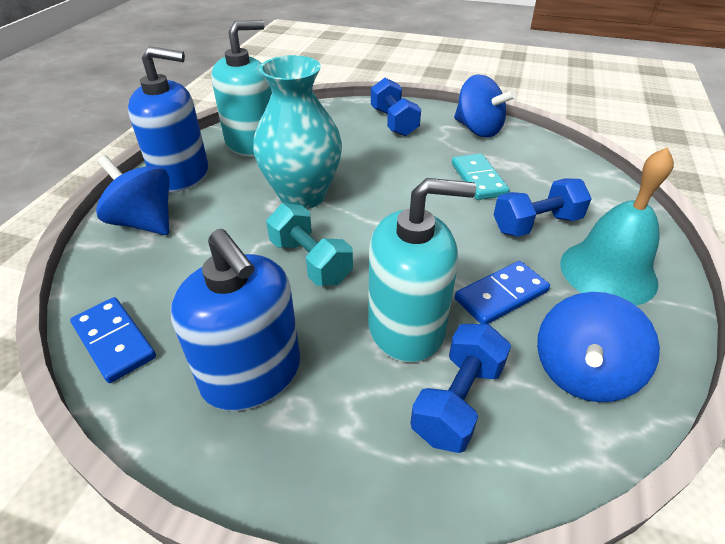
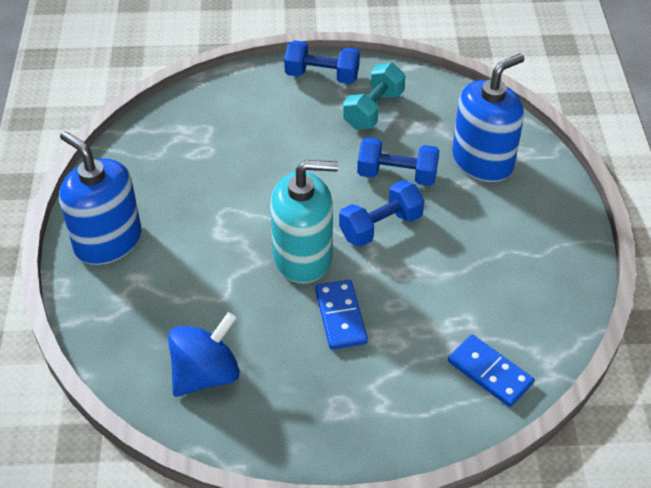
blue spinning top: 3 -> 1
turquoise bell: 1 -> 0
turquoise domino: 1 -> 0
turquoise soap dispenser: 2 -> 1
turquoise vase: 1 -> 0

